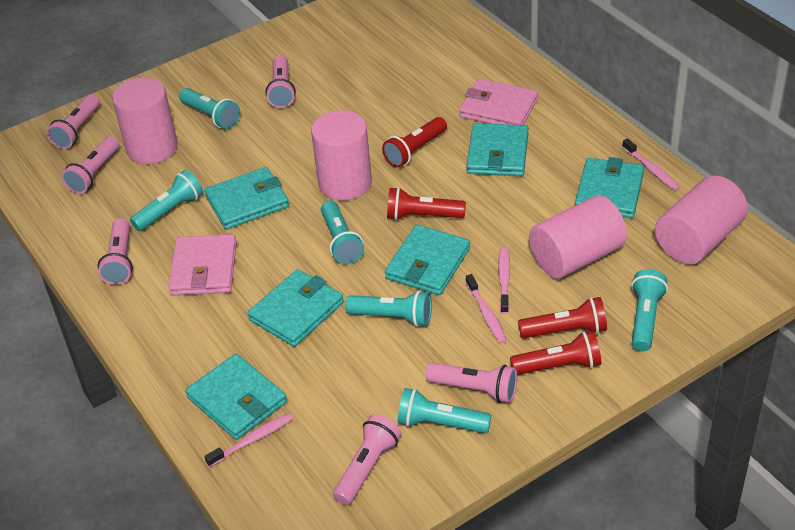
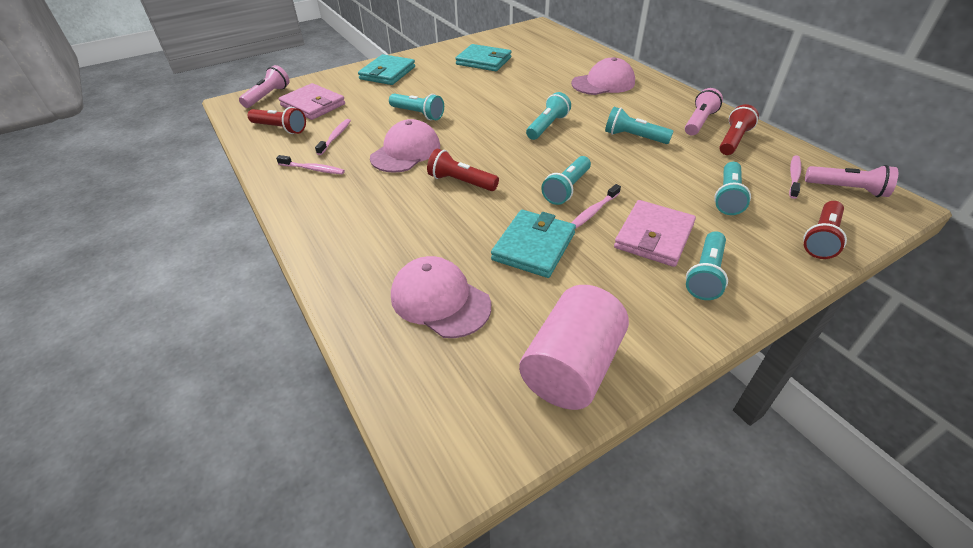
pink cap: 0 -> 3
pink cylinder: 4 -> 1
pink flashlight: 6 -> 3
turquoise wallet: 6 -> 3

